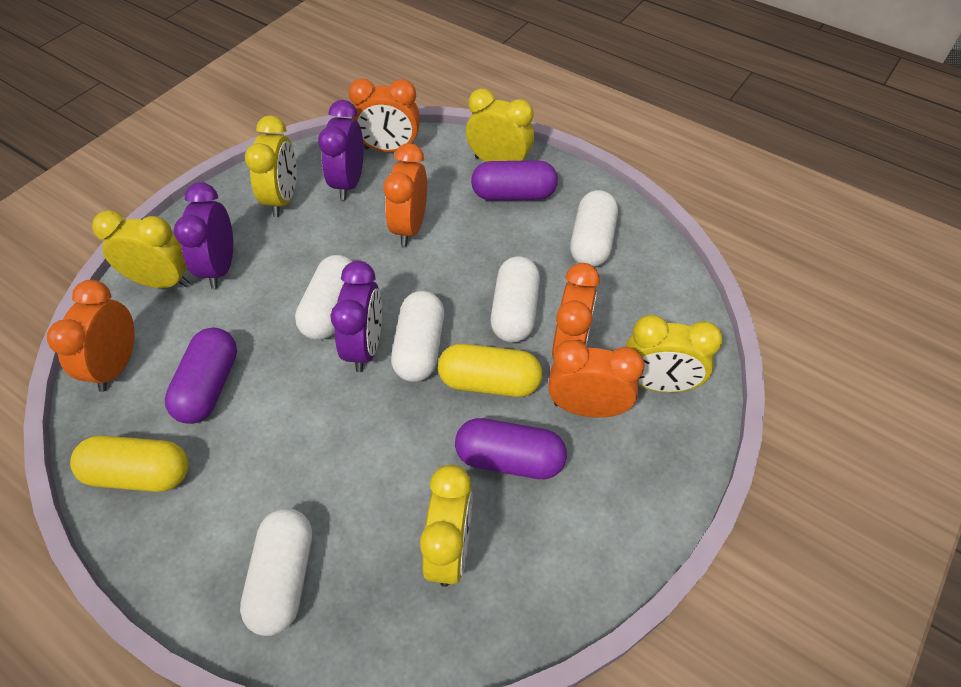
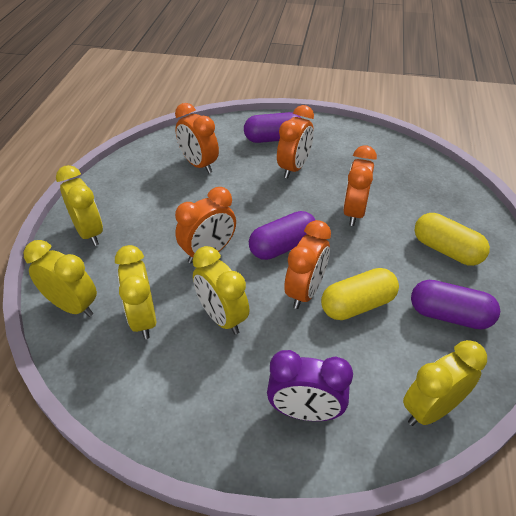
purple clock: 3 -> 1
white capsule: 5 -> 0

